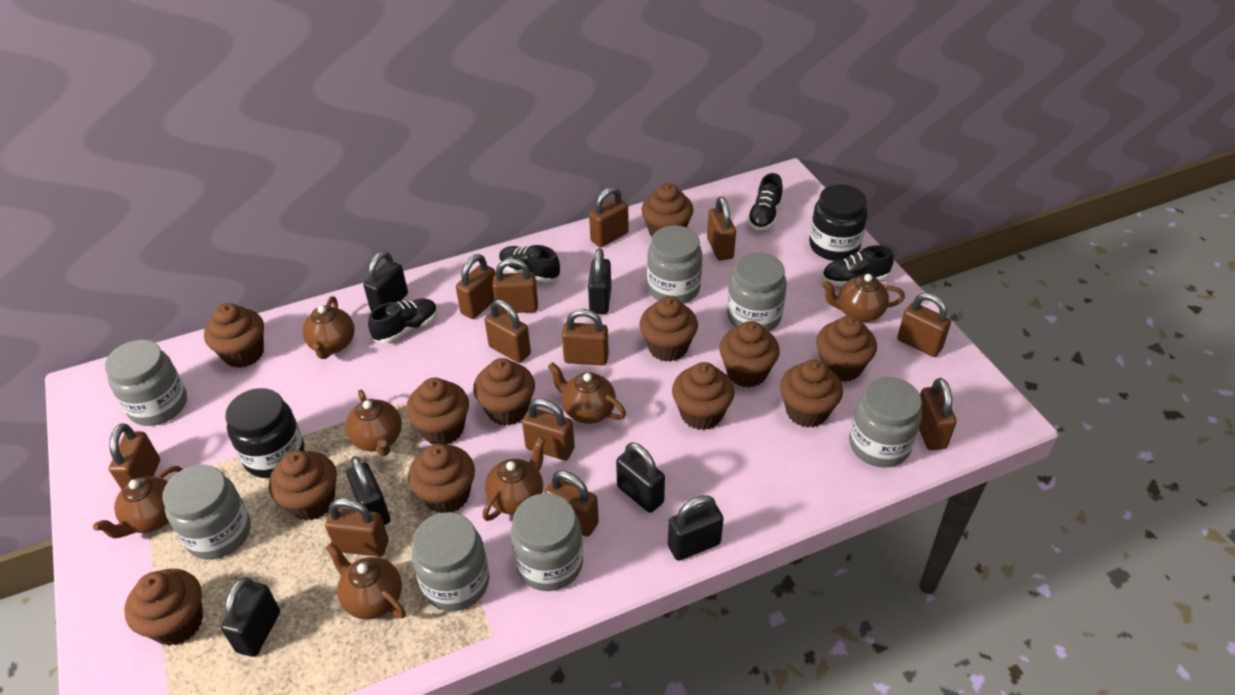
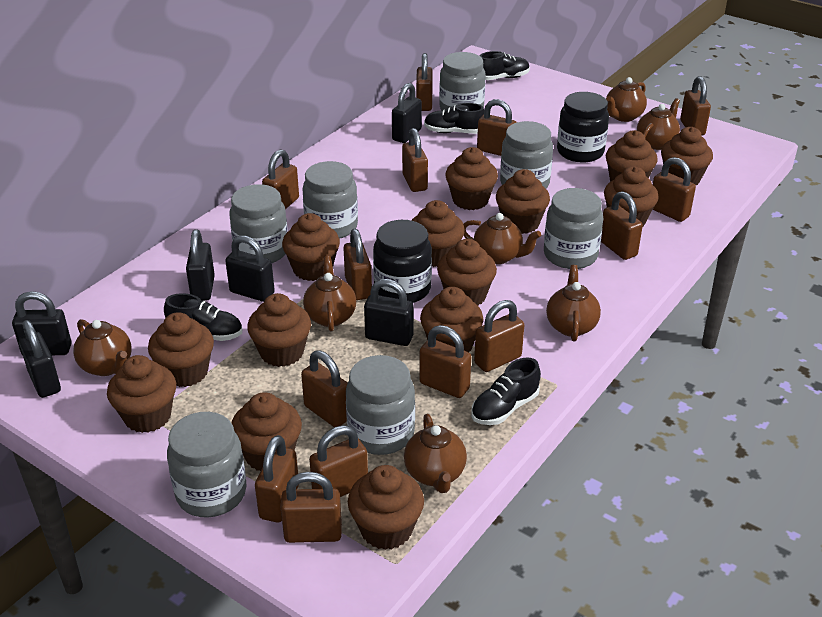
brown cupcake: 12 -> 14
brown padlock: 12 -> 14

